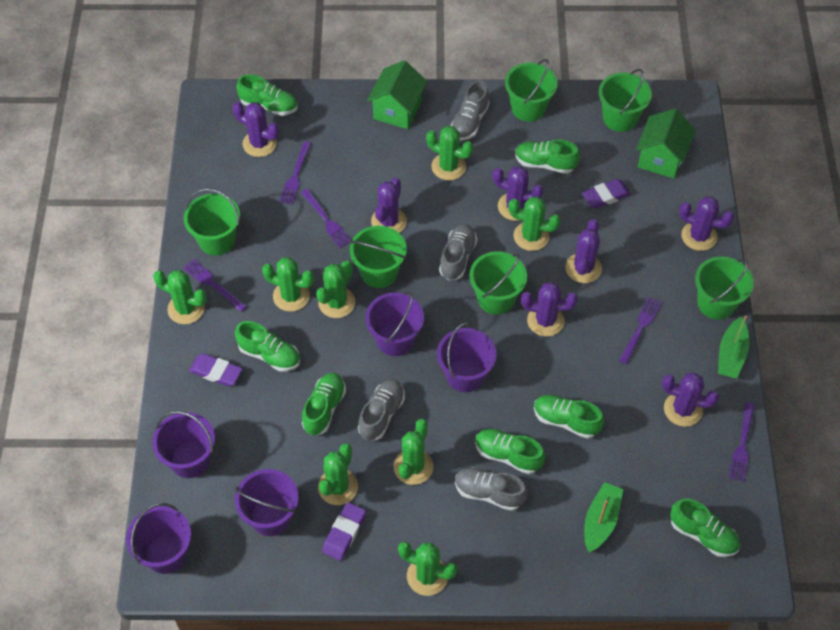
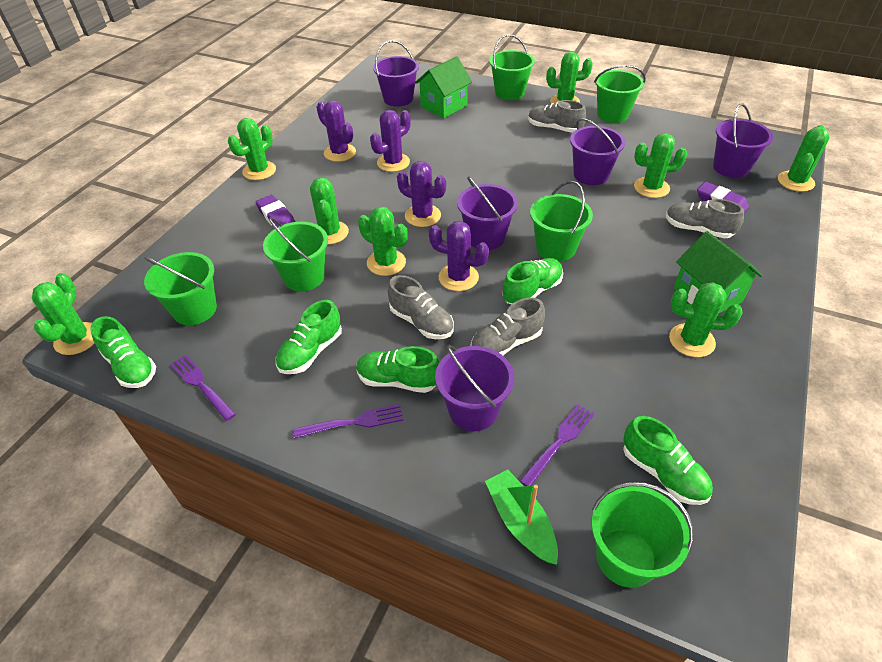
green boat: 2 -> 1
green shoe: 7 -> 5
purple cactus: 7 -> 4
purple eraser: 3 -> 2
purple fork: 5 -> 3

